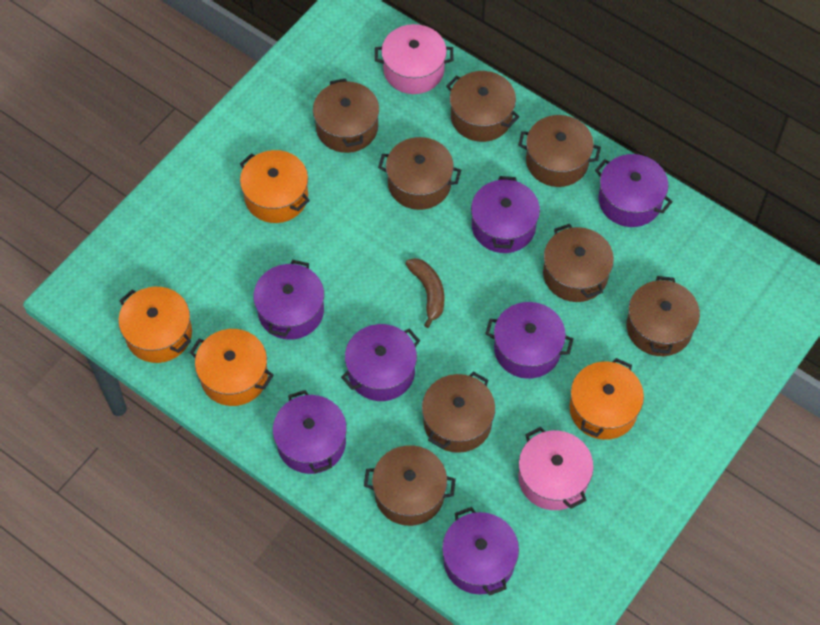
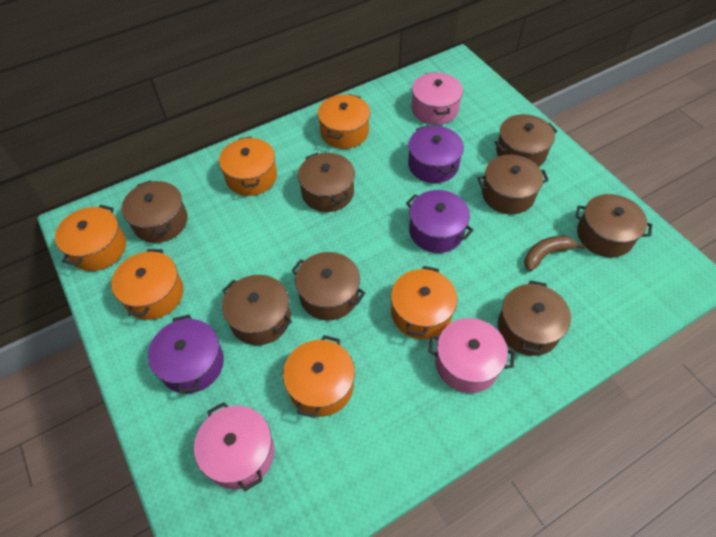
orange pot: 4 -> 6
pink pot: 2 -> 3
purple pot: 7 -> 3

